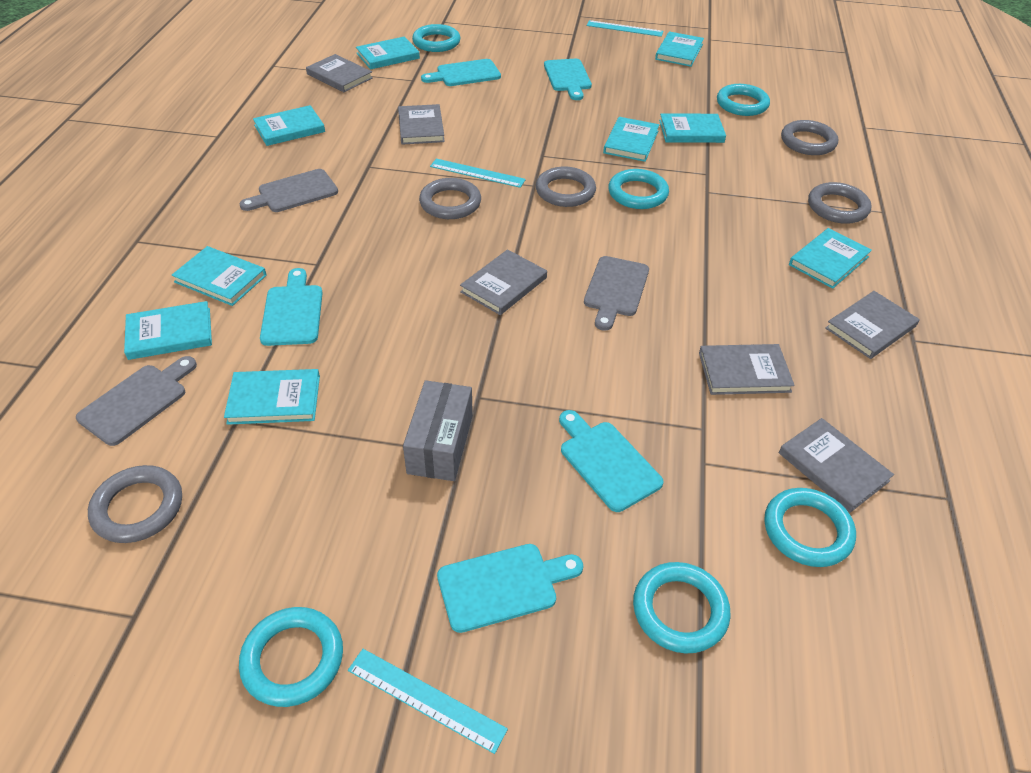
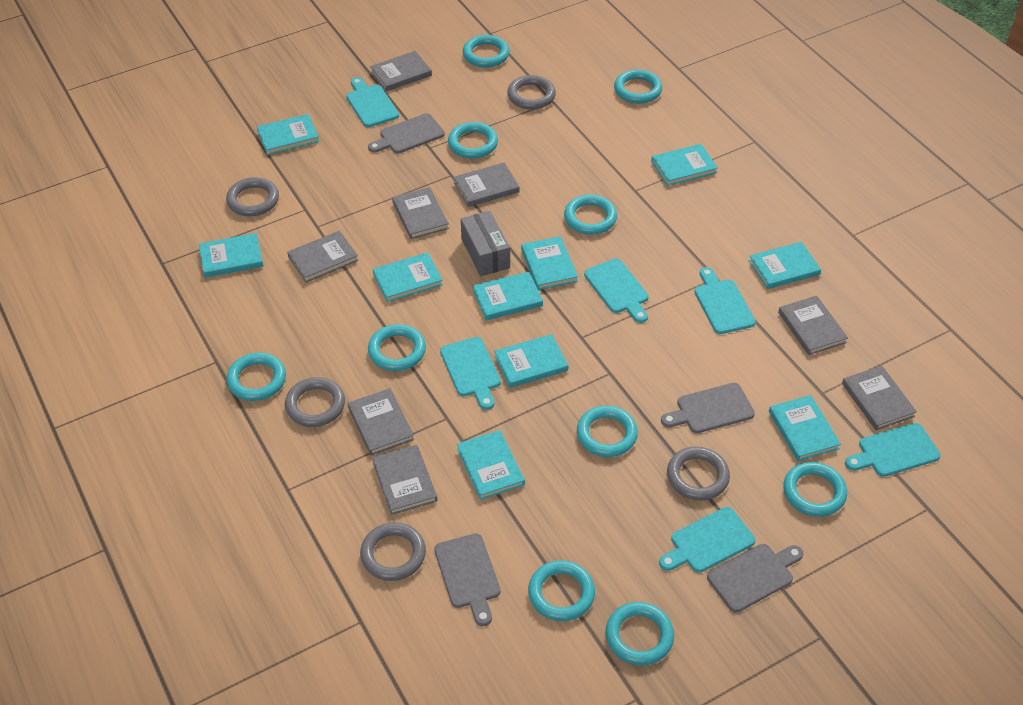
grey book: 6 -> 8
grey cutting board: 3 -> 4
turquoise book: 9 -> 10
turquoise cutting board: 5 -> 6
turquoise ring: 6 -> 10
turquoise ruler: 3 -> 0

